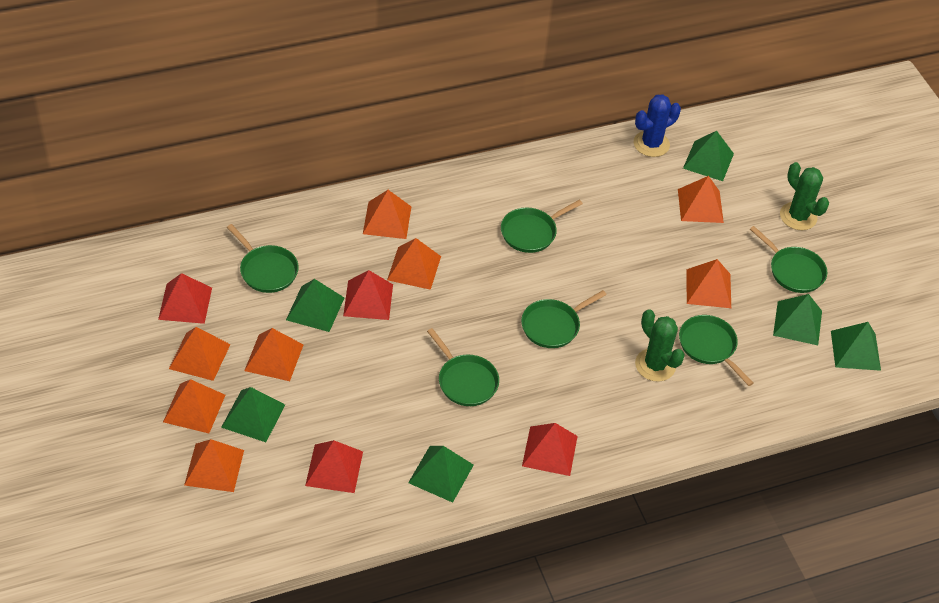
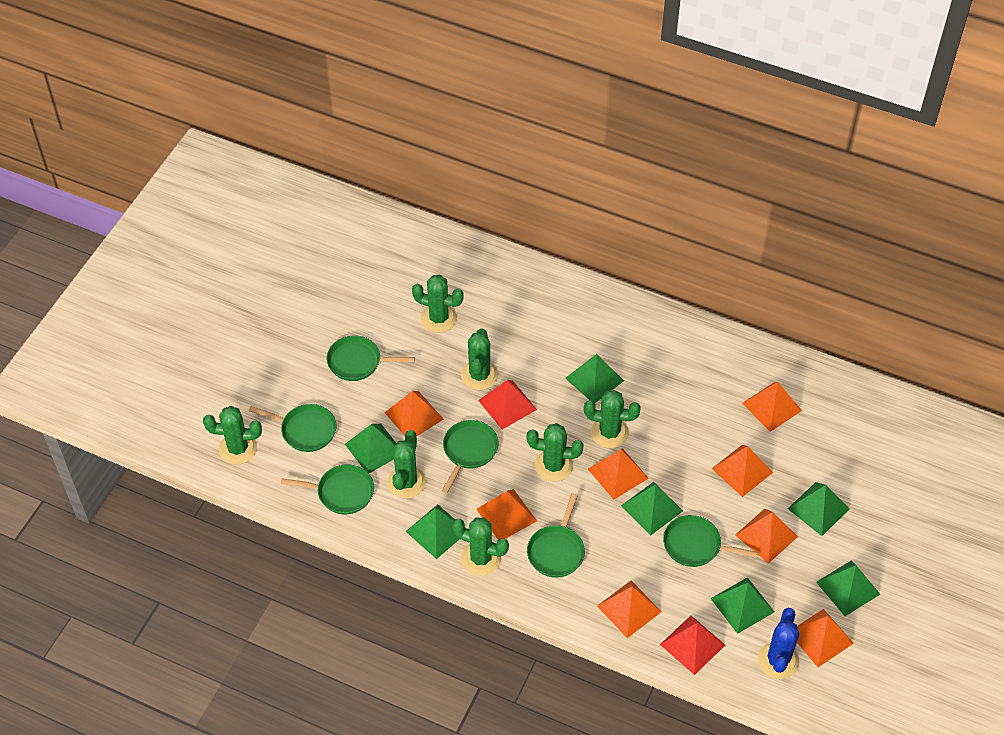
green cactus: 2 -> 7
green pyramid: 6 -> 7
red pyramid: 4 -> 2

